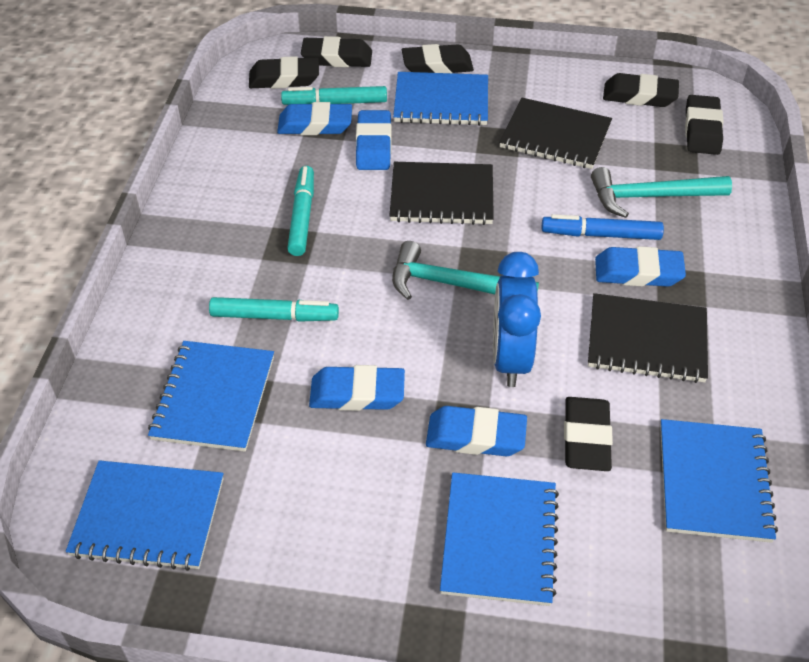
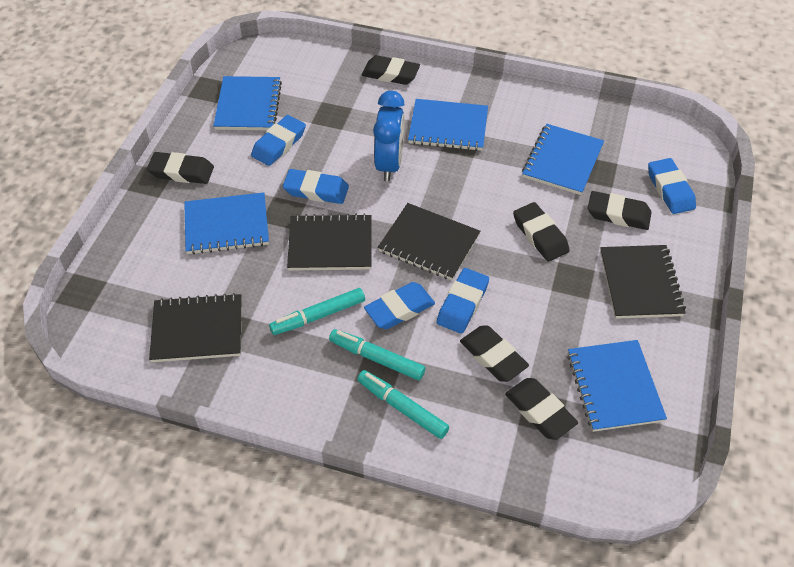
black notebook: 3 -> 4
blue marker: 1 -> 0
turquoise hammer: 2 -> 0

